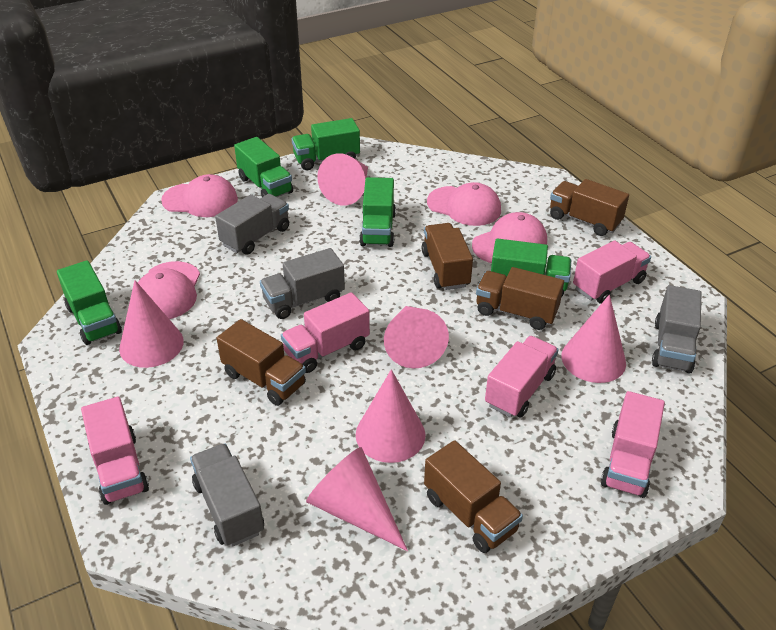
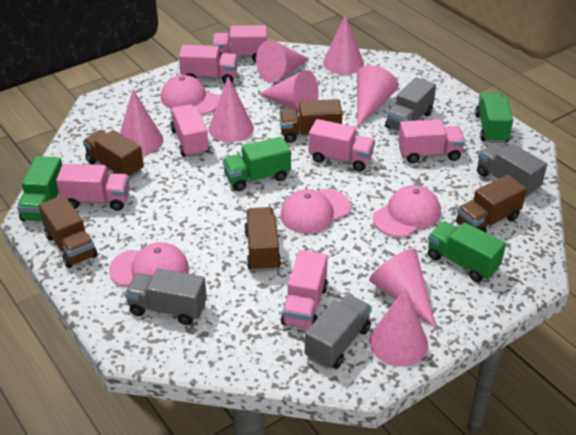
green truck: 5 -> 4
pink cone: 6 -> 8
pink truck: 5 -> 7

